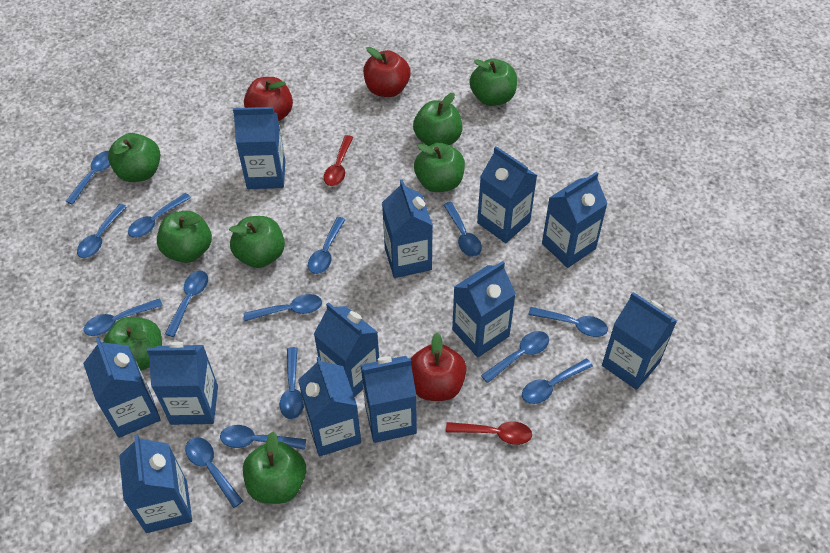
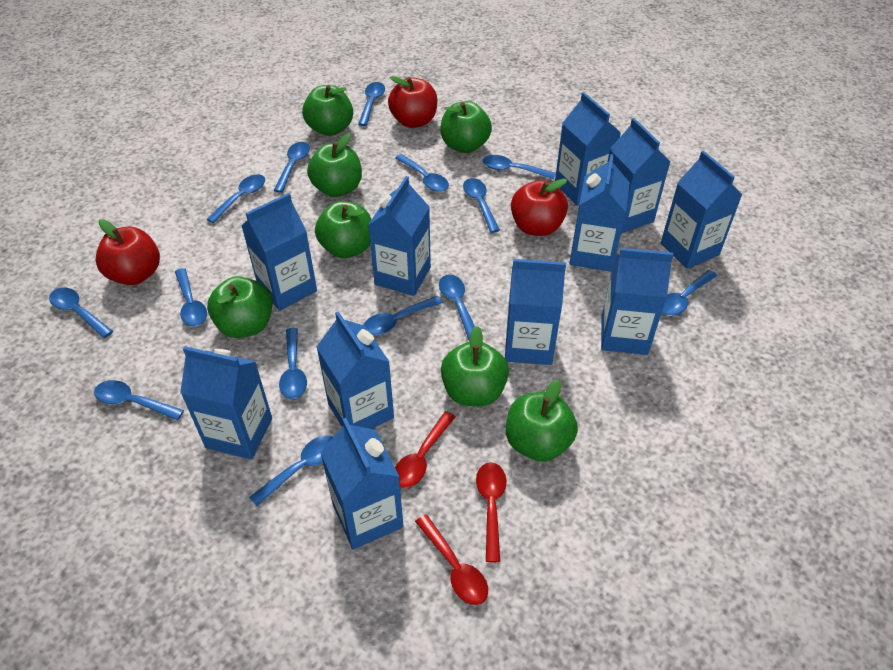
blue carton: 12 -> 11
green apple: 8 -> 7
red spoon: 2 -> 3

